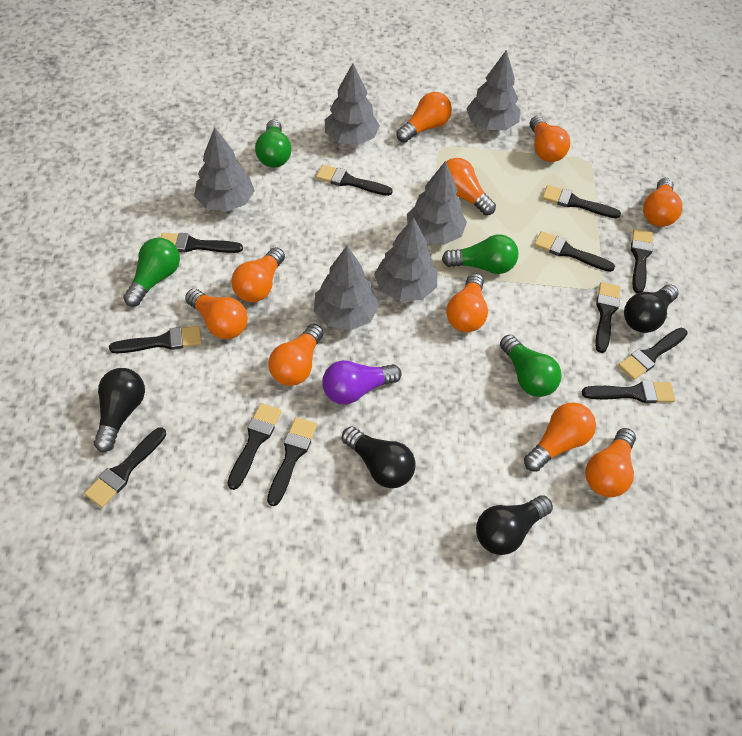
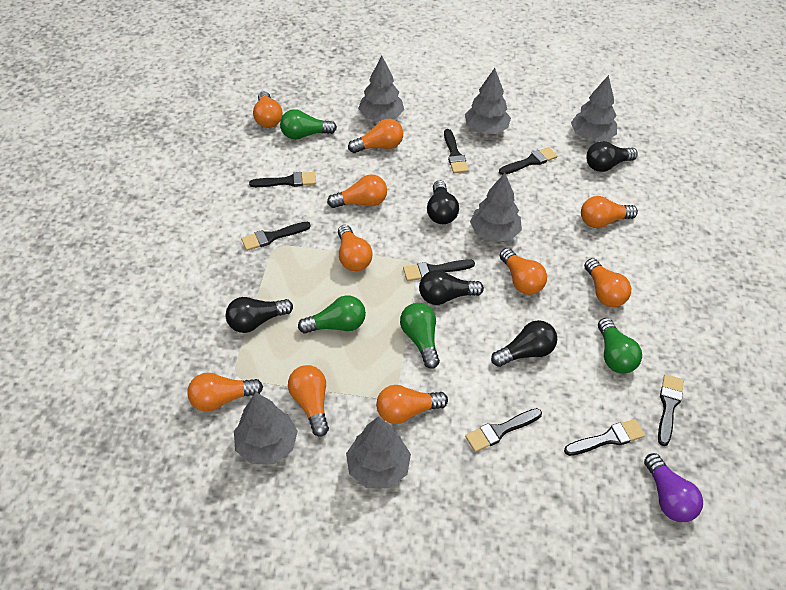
black brush: 12 -> 8
black light bulb: 4 -> 5

